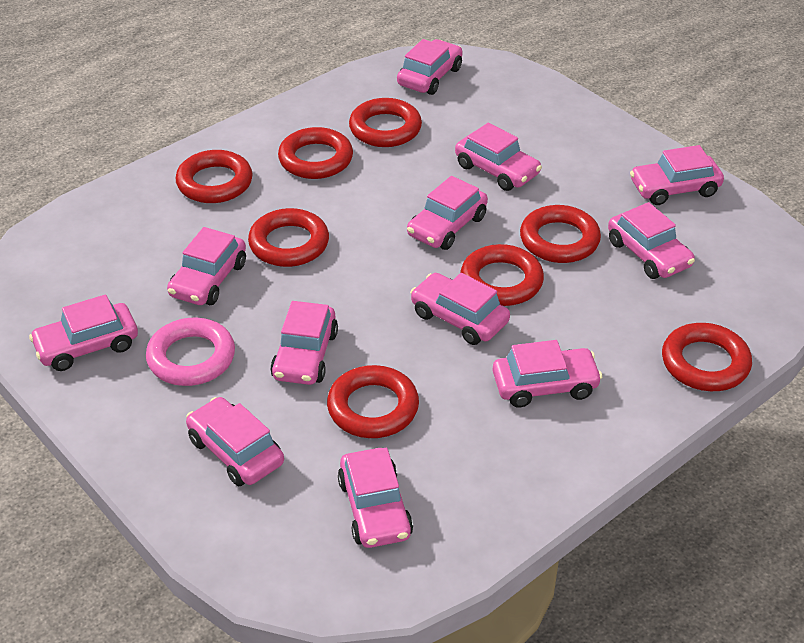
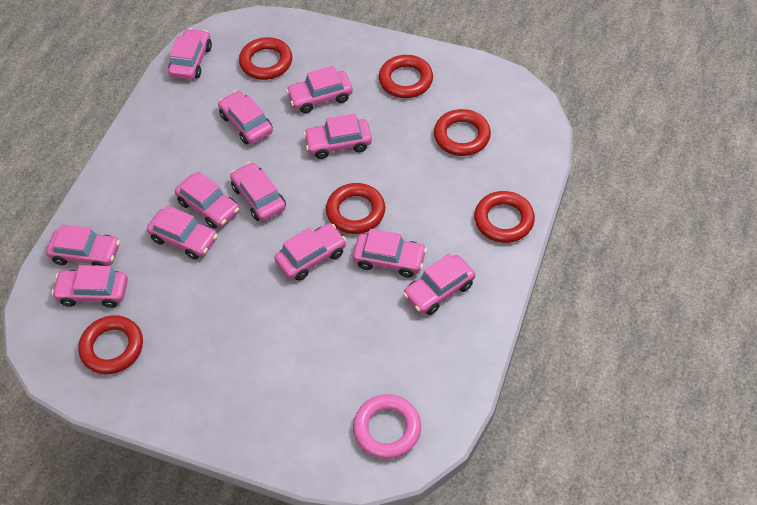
red ring: 8 -> 6

